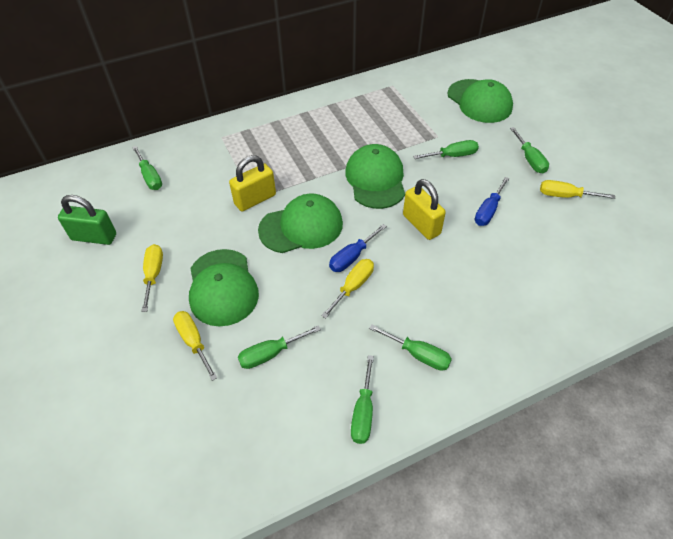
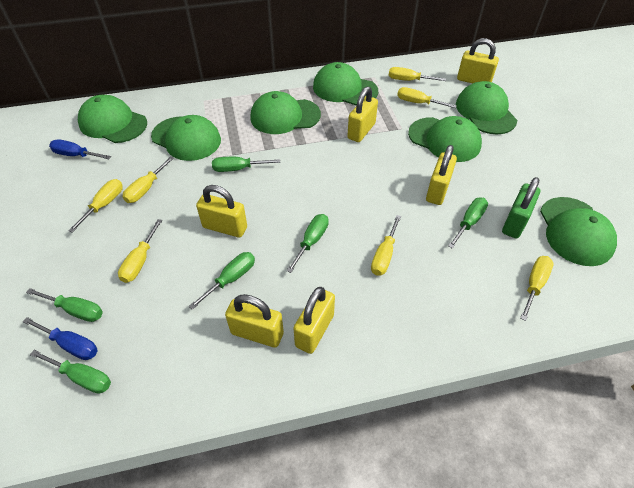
green cap: 4 -> 7
yellow padlock: 2 -> 6
yellow screwdriver: 4 -> 7

